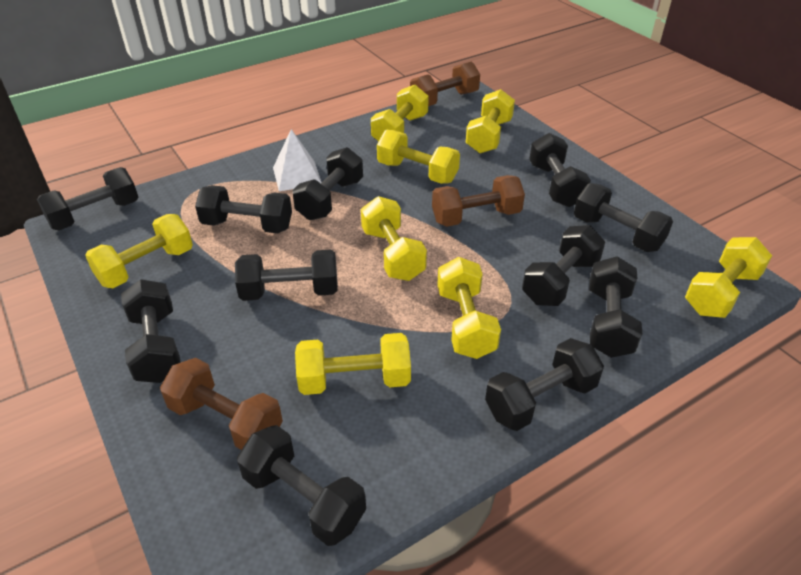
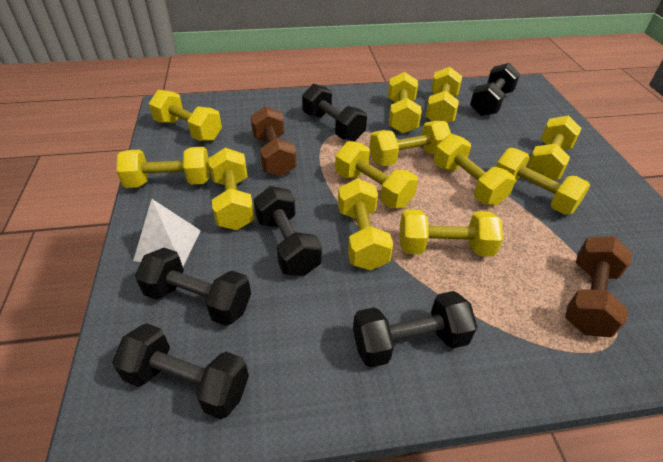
black dumbbell: 11 -> 6
brown dumbbell: 3 -> 2
yellow dumbbell: 8 -> 12

